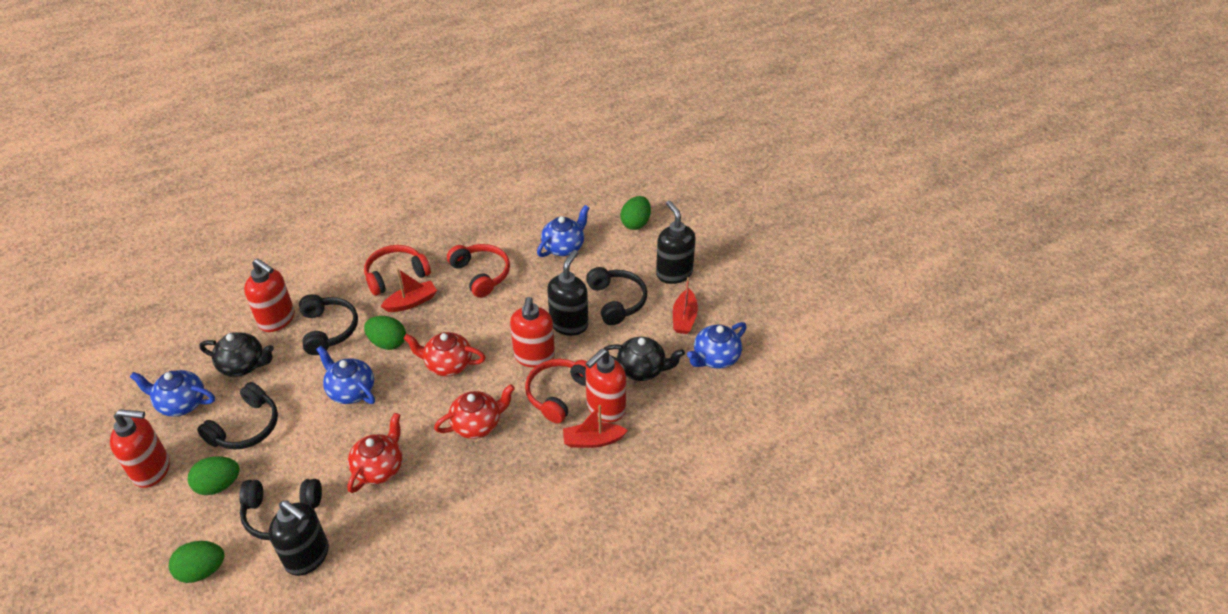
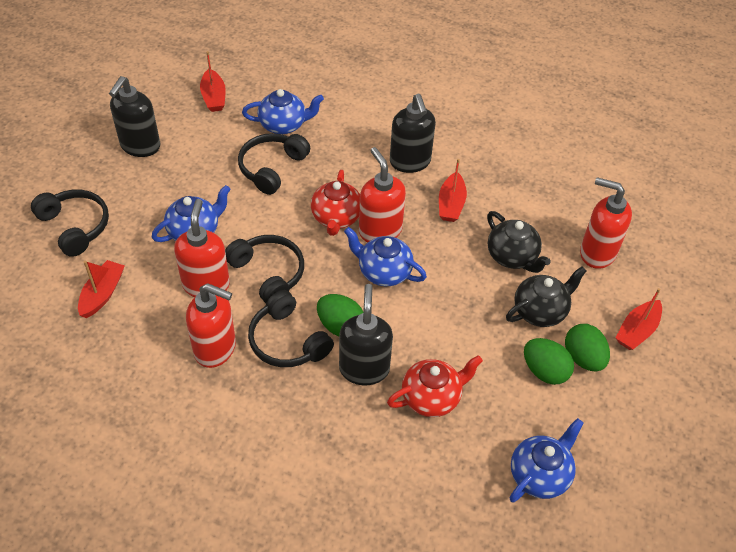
green egg: 4 -> 3
red boat: 3 -> 4
red headphones: 3 -> 0
red teapot: 3 -> 2

